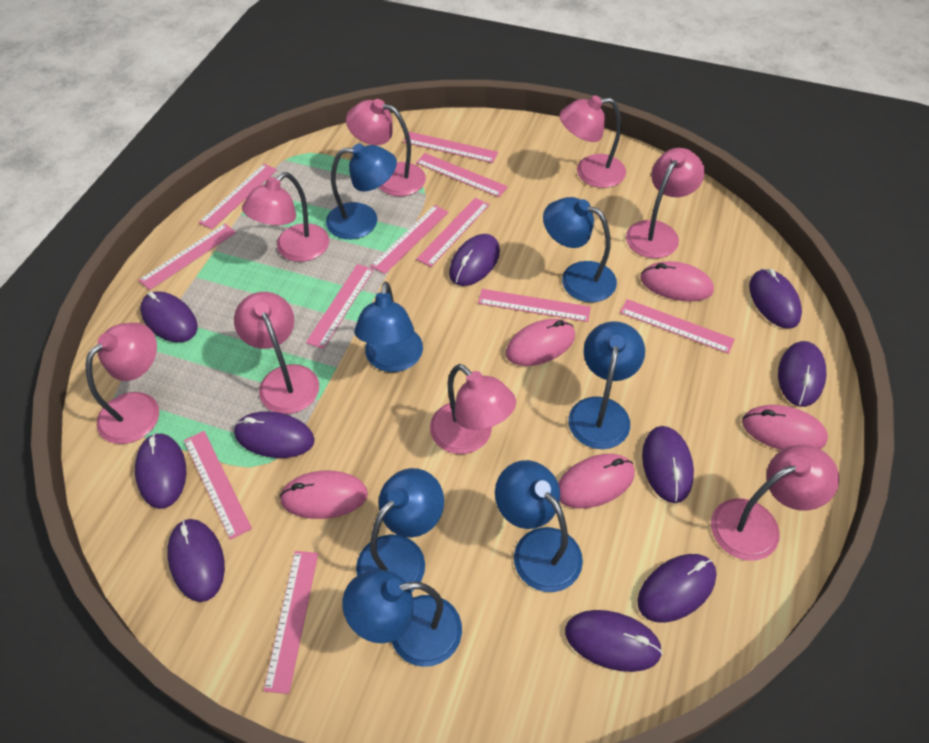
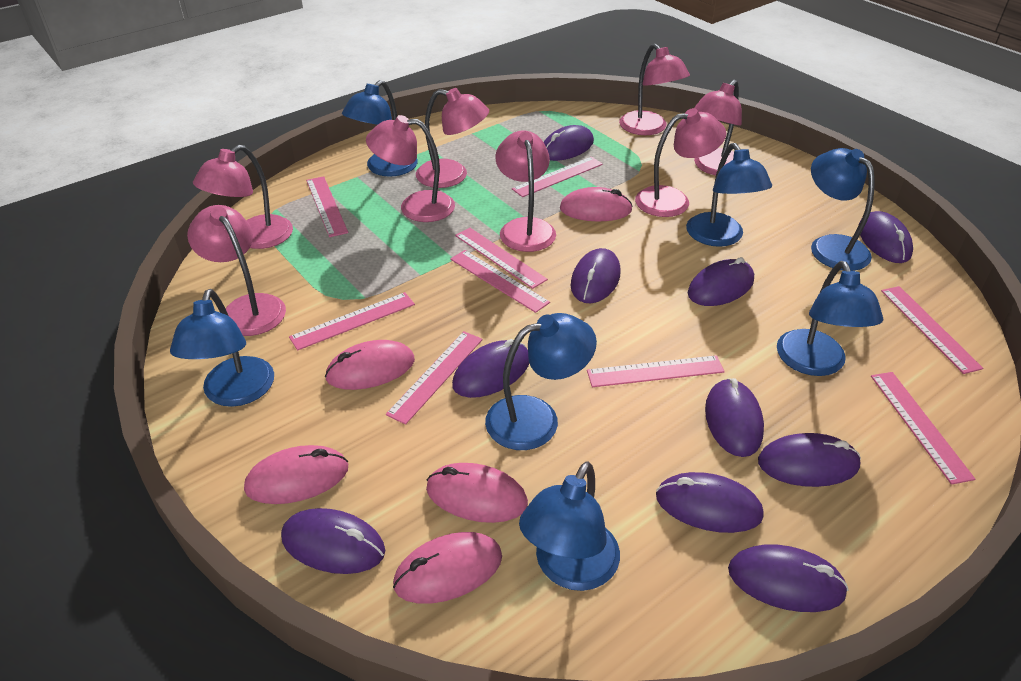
pink ruler: 11 -> 9

